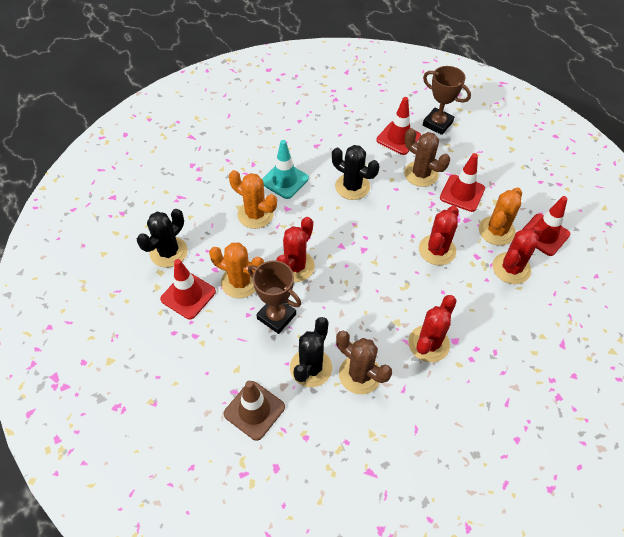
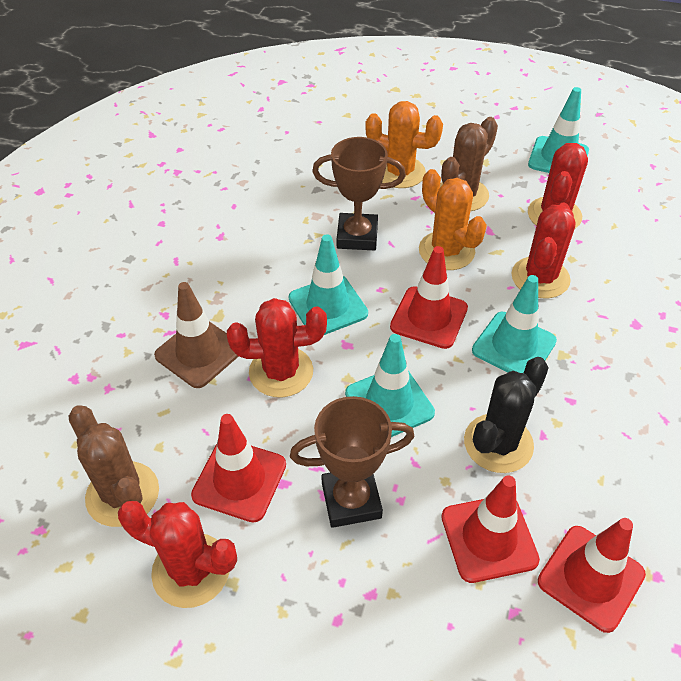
black cactus: 3 -> 1
orange cactus: 3 -> 2
turquoise traffic cone: 1 -> 4

